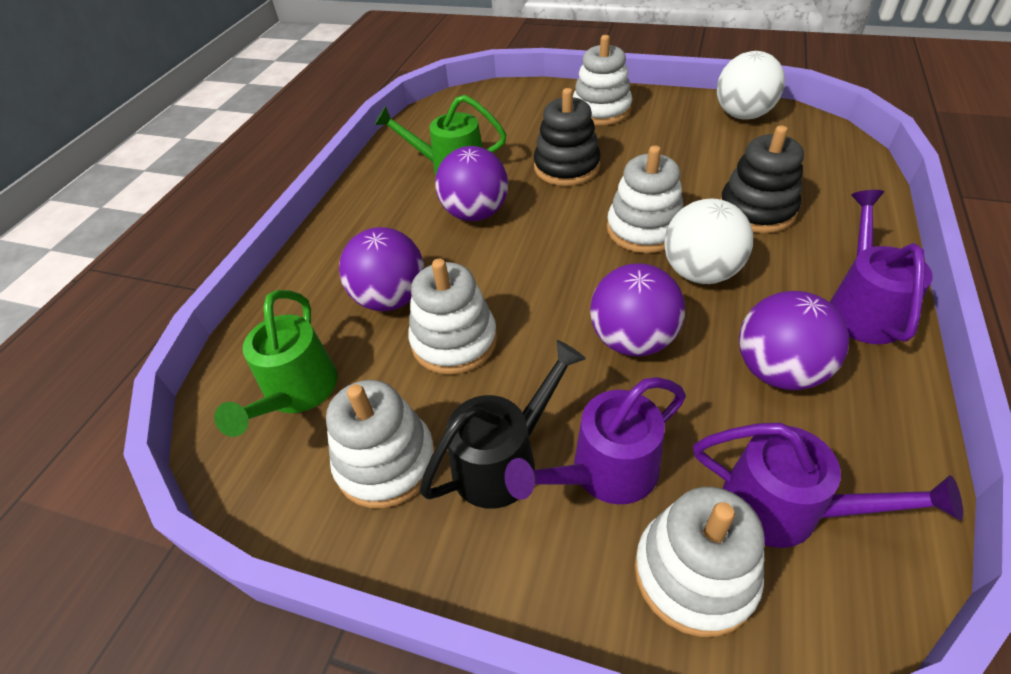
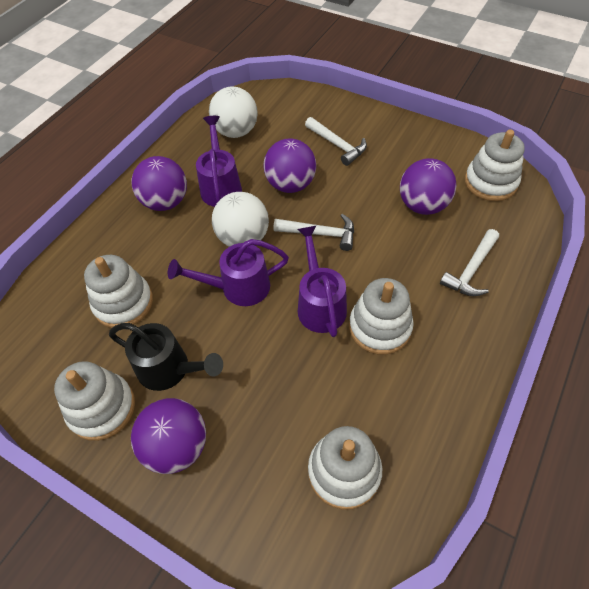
black stacking toy: 2 -> 0
green watering can: 2 -> 0
white hammer: 0 -> 3

